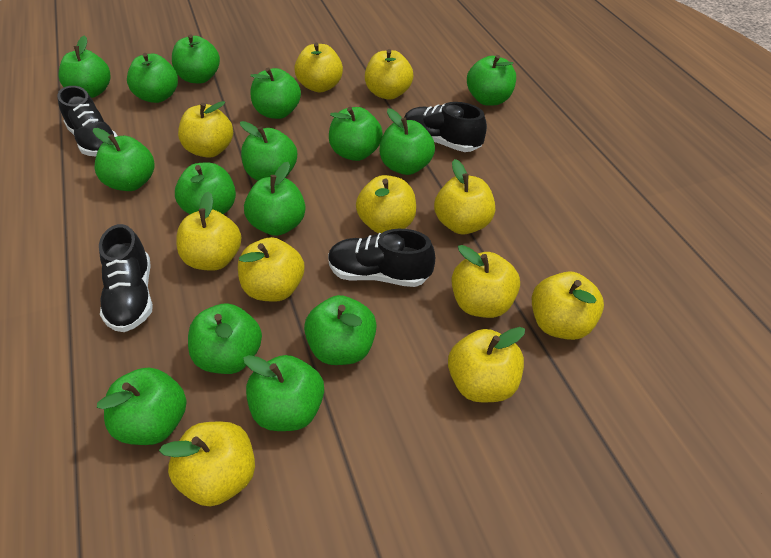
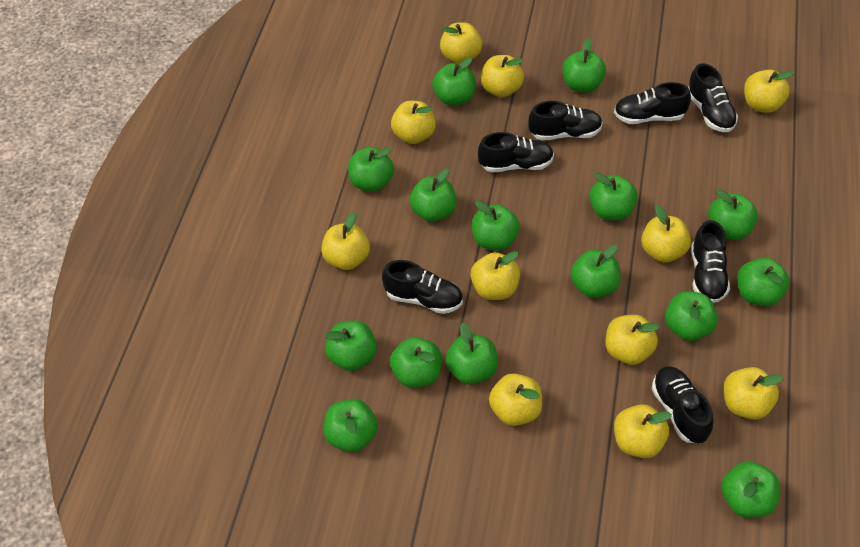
black shoe: 4 -> 7

